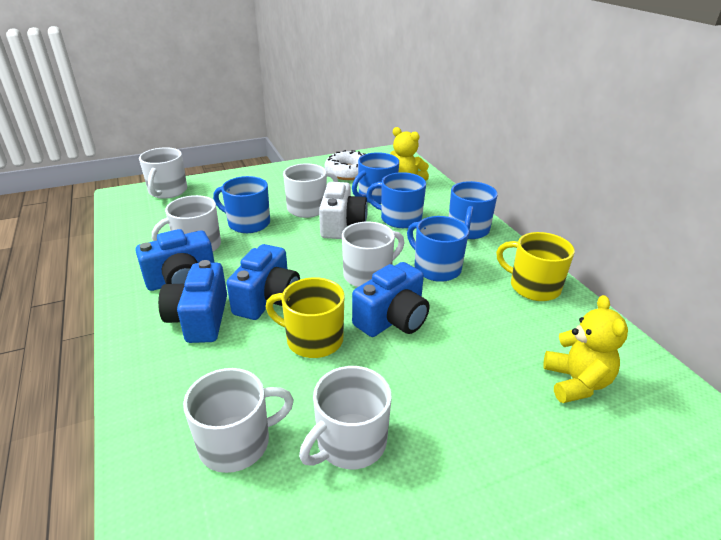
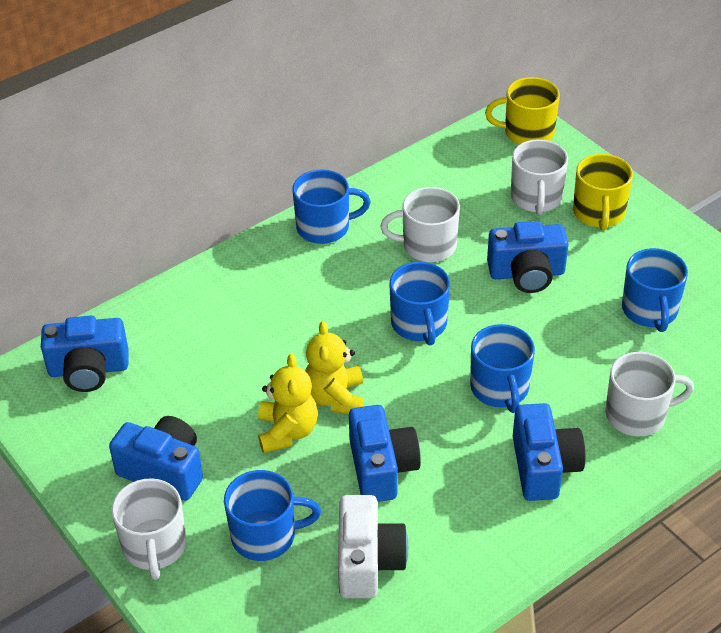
blue camera: 4 -> 5
white donut: 1 -> 0
white mug: 6 -> 4

